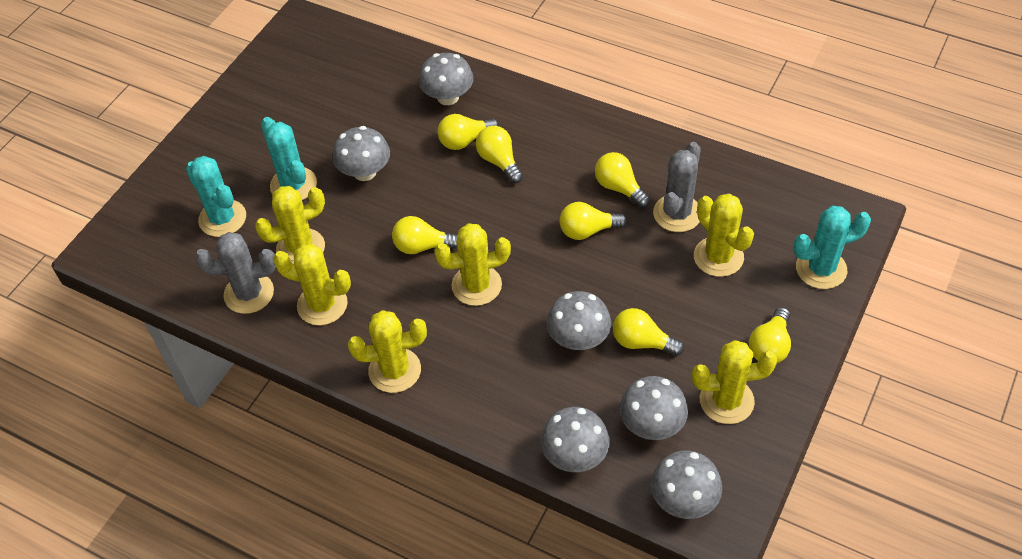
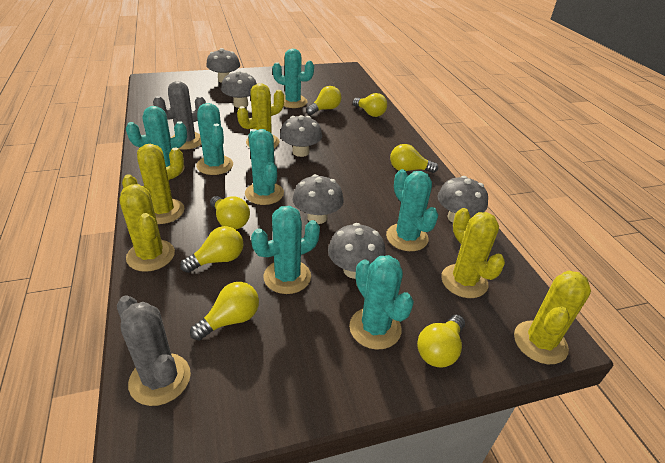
turquoise cactus: 3 -> 7
yellow cactus: 6 -> 5

